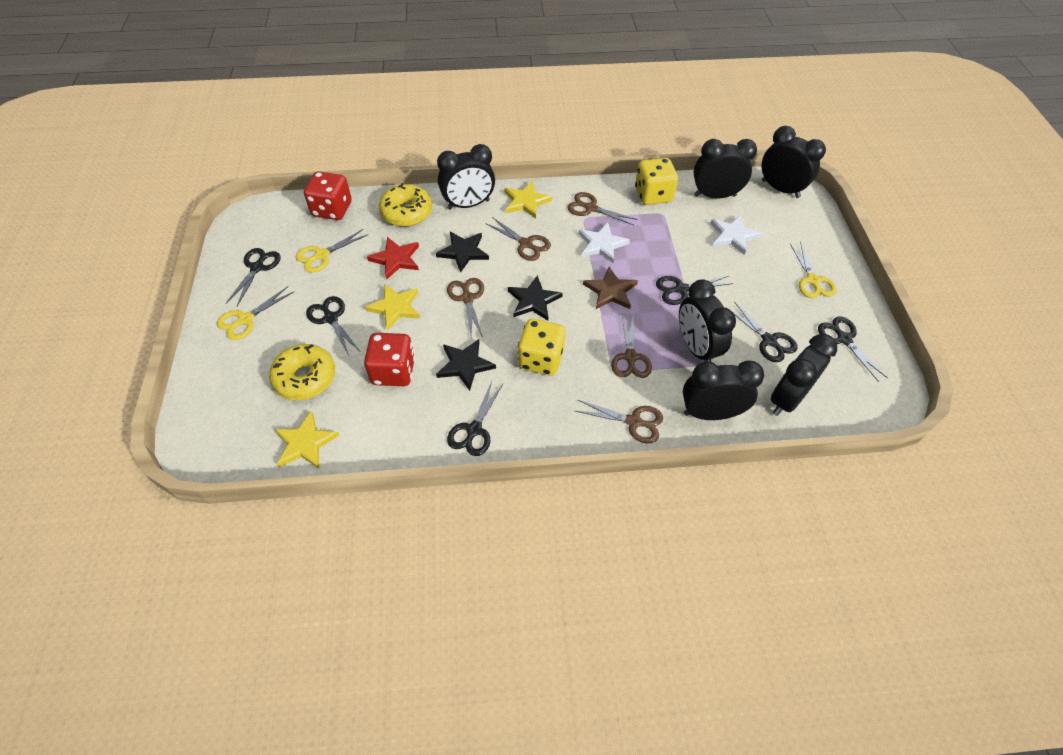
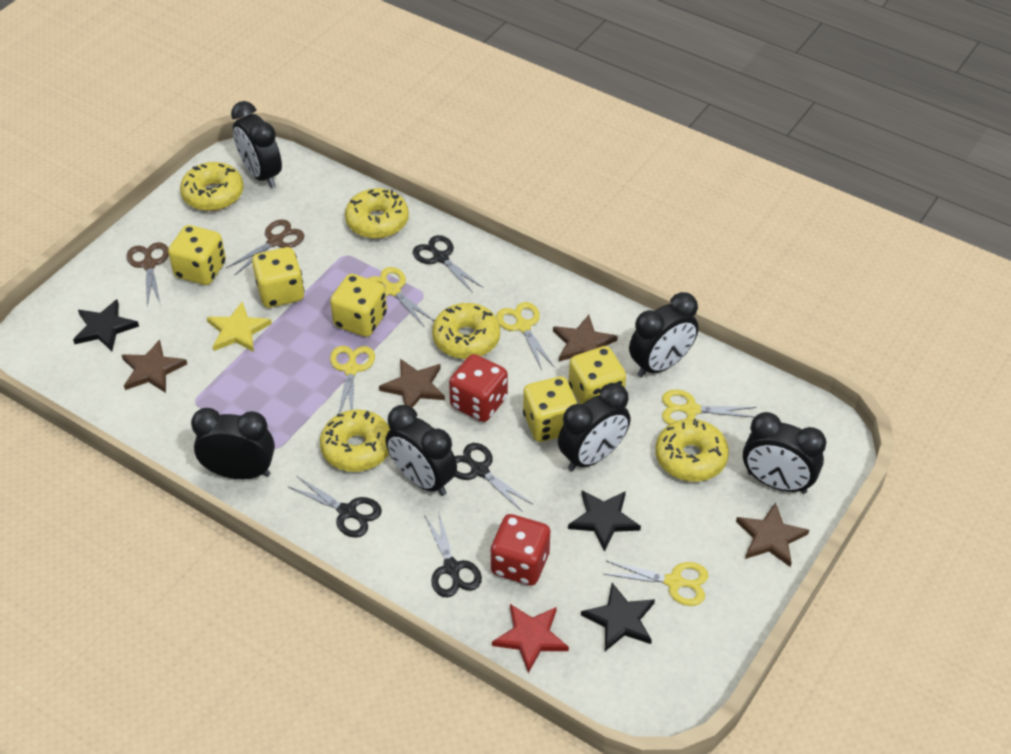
black scissors: 6 -> 4
brown scissors: 5 -> 2
brown star: 1 -> 4
white star: 2 -> 0
yellow dice: 2 -> 5
yellow donut: 2 -> 5
yellow scissors: 3 -> 5
yellow star: 3 -> 1

